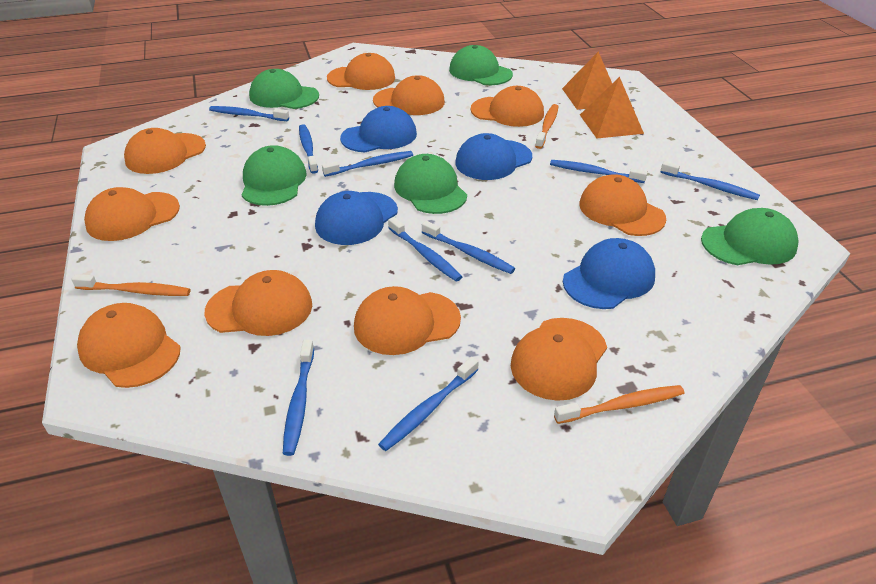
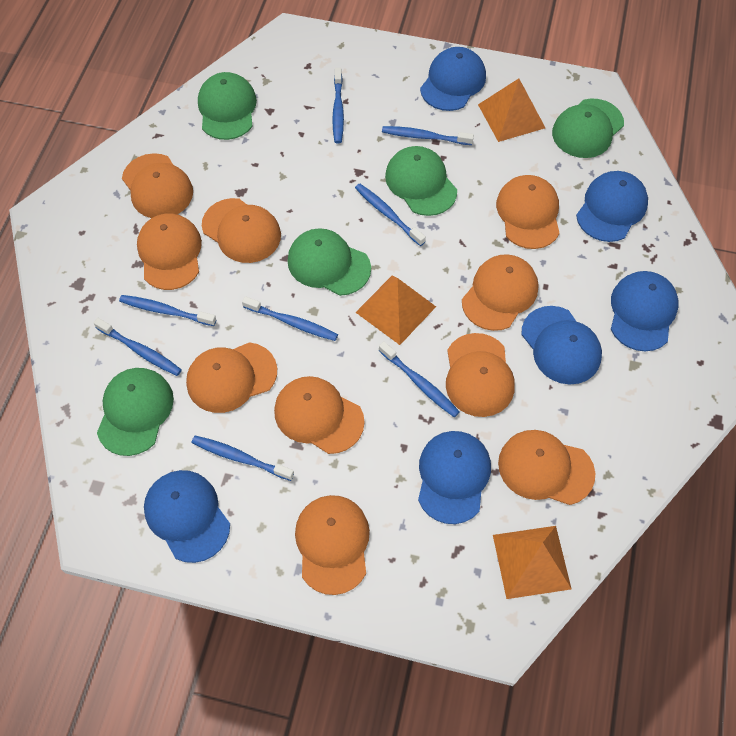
blue cap: 4 -> 6
blue toothbrush: 9 -> 8
orange pyramid: 2 -> 3
orange toothbrush: 3 -> 0

